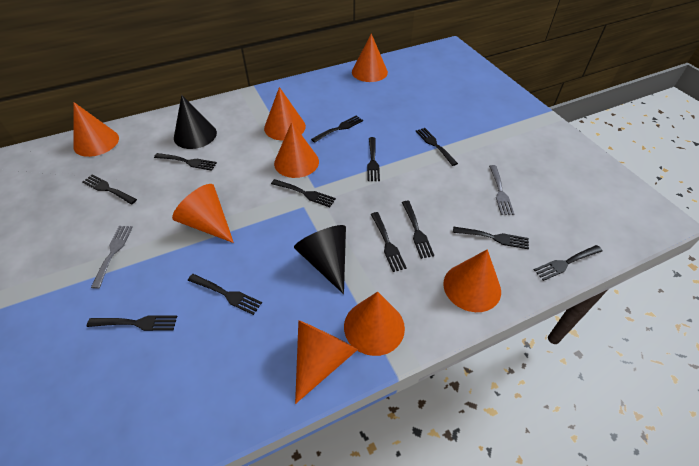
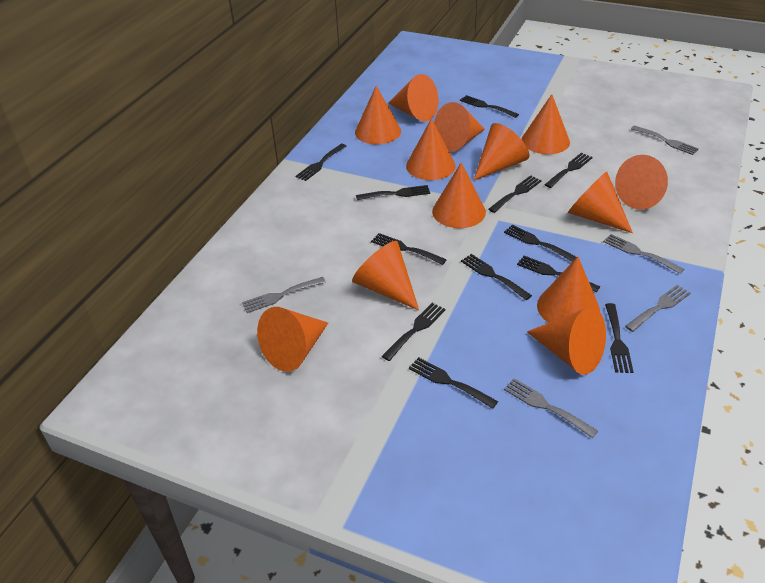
black cone: 2 -> 0
grey fork: 2 -> 5
orange cone: 8 -> 13

